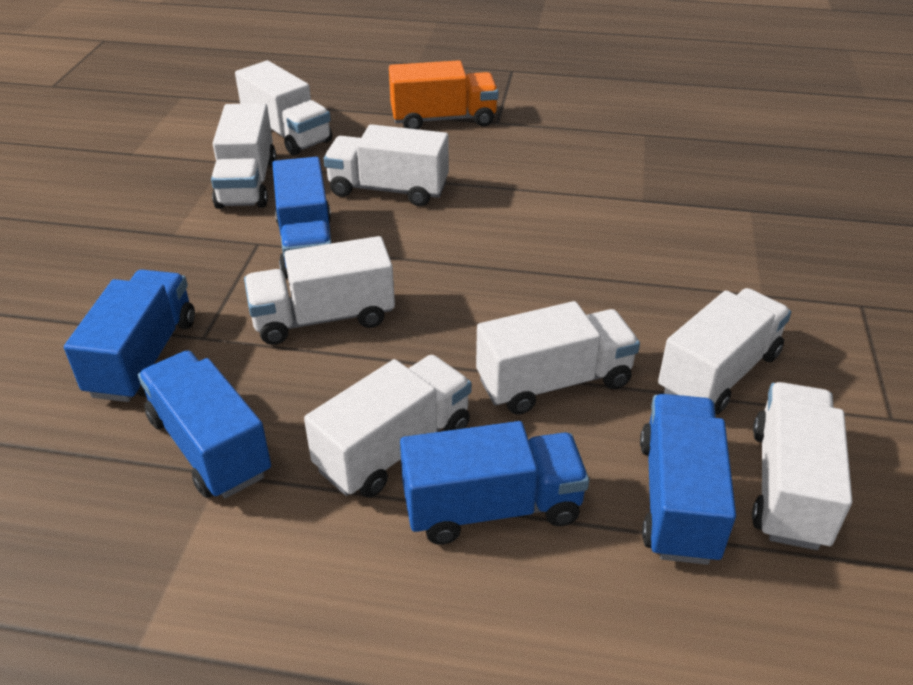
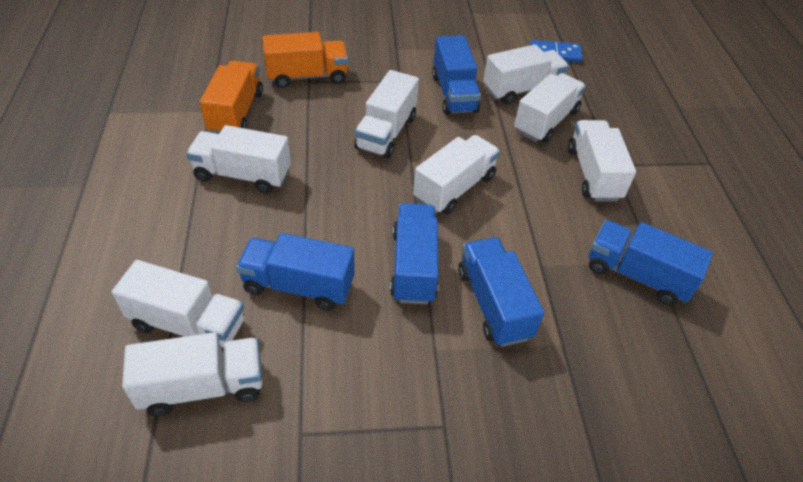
blue domino: 0 -> 1
orange truck: 1 -> 2

